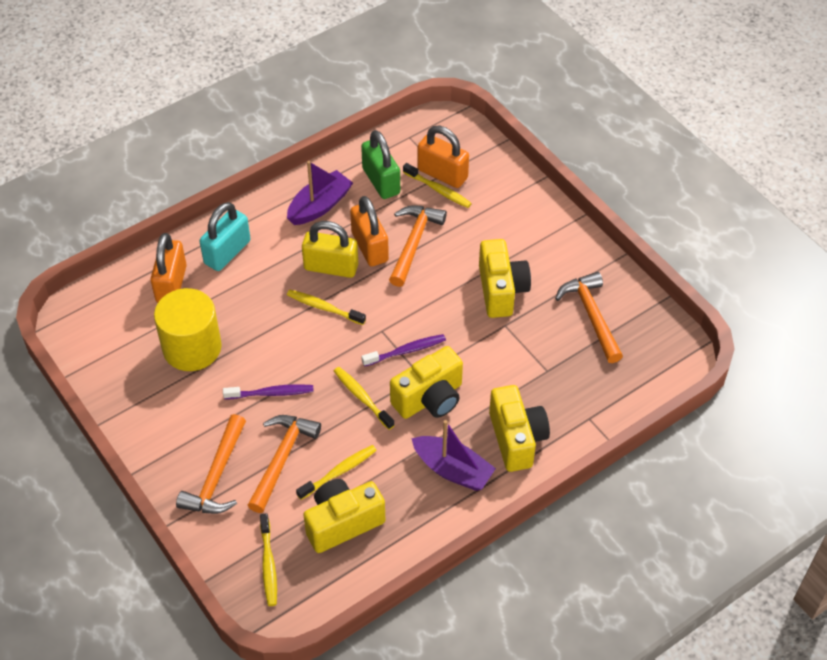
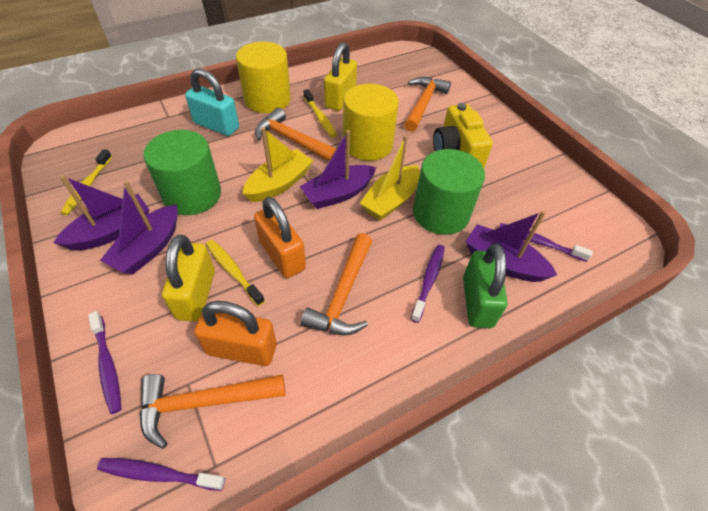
green cylinder: 0 -> 2
orange padlock: 3 -> 2
purple boat: 2 -> 4
purple toothbrush: 2 -> 4
yellow boat: 0 -> 2
yellow camera: 4 -> 1
yellow cylinder: 1 -> 2
yellow padlock: 1 -> 2
yellow toothbrush: 5 -> 3

